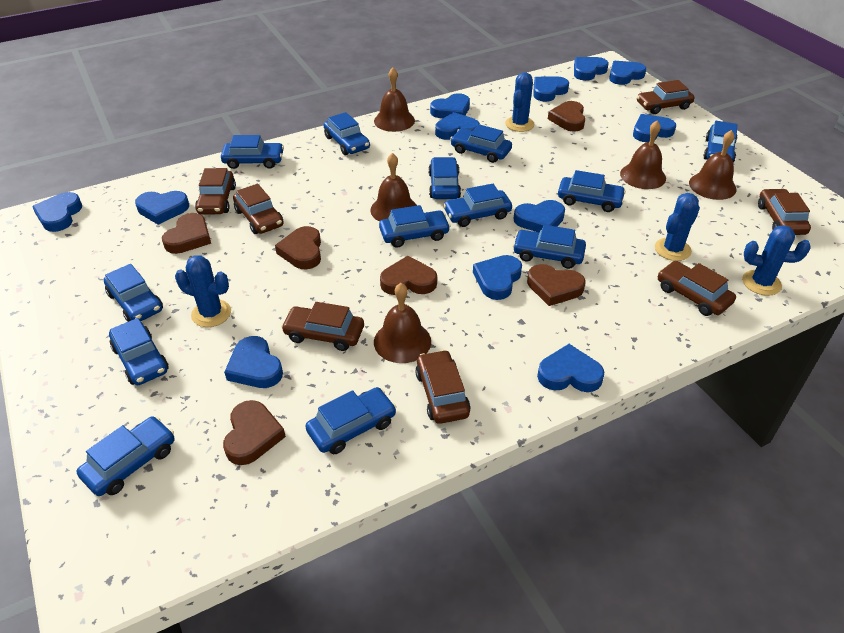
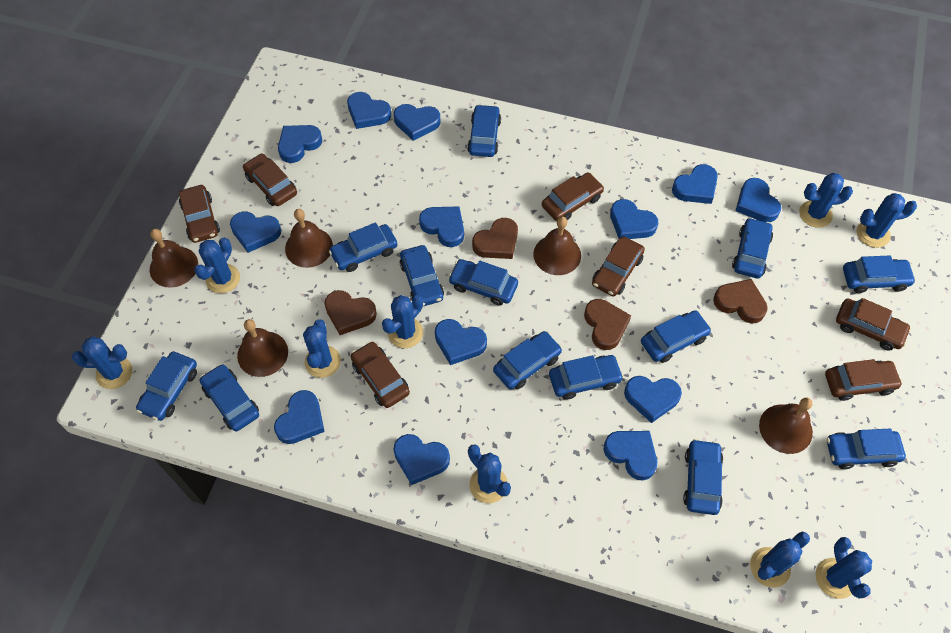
blue cactus: 4 -> 9
blue heart: 12 -> 13
brown heart: 6 -> 4

